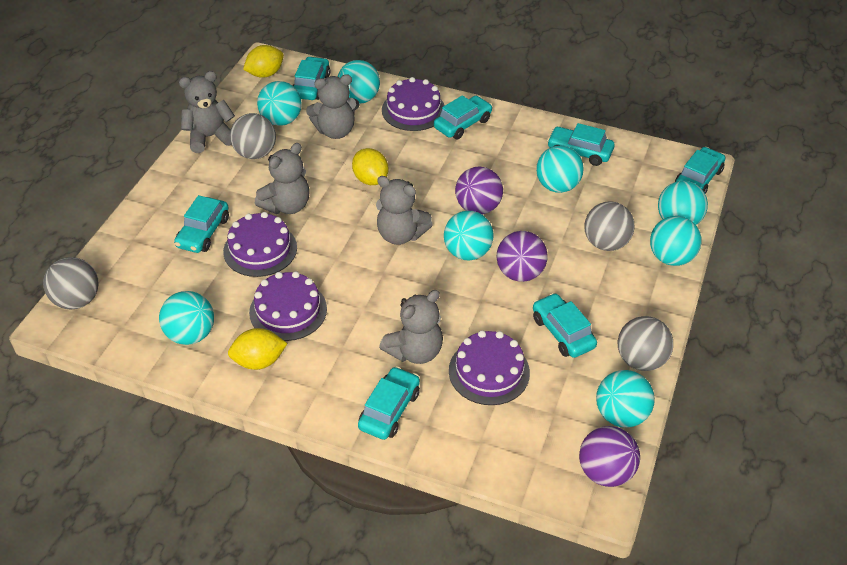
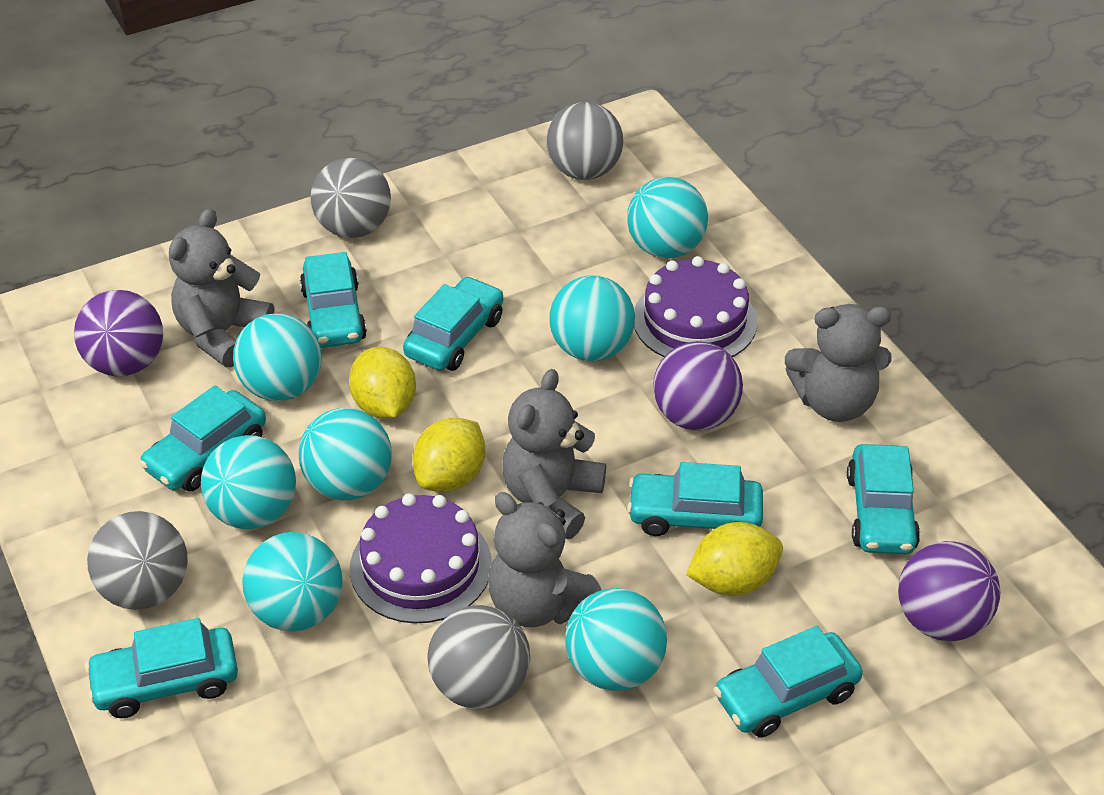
grey teddy bear: 5 -> 4
purple cake: 4 -> 2
turquoise ball: 8 -> 7

